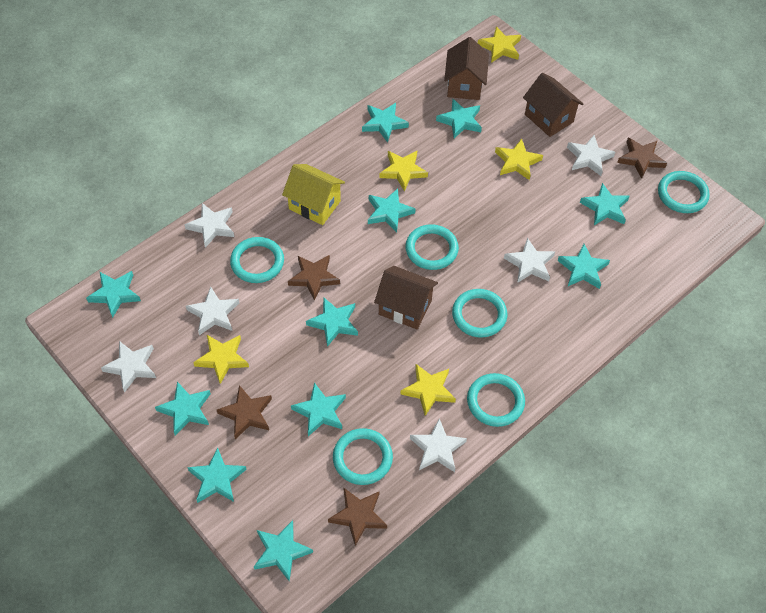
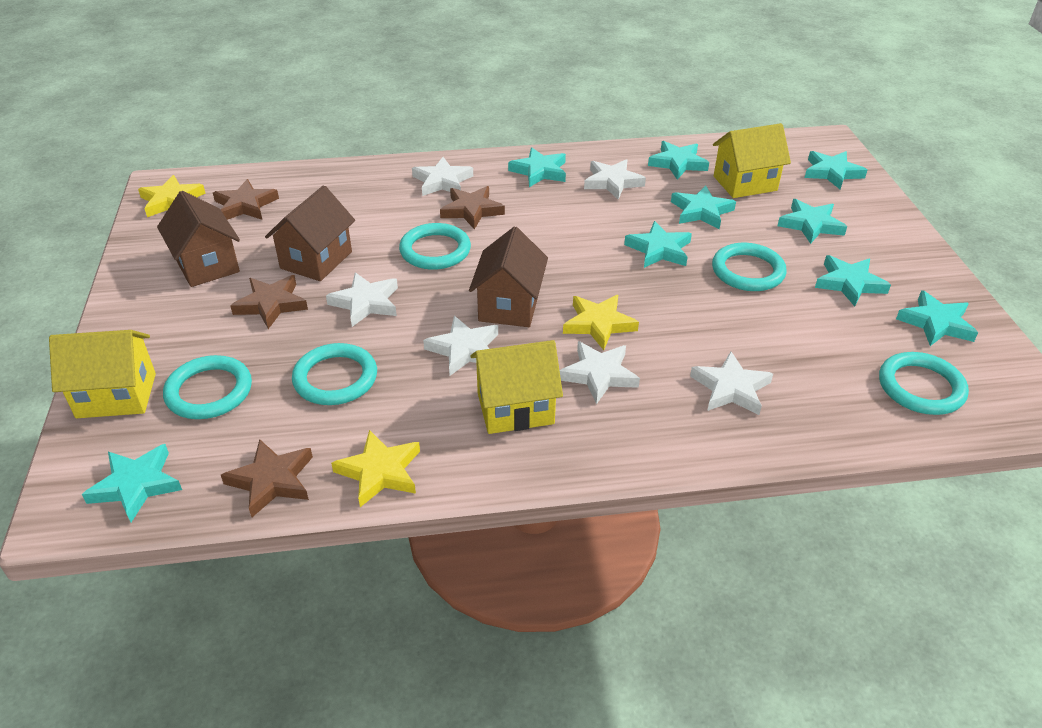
turquoise ring: 6 -> 5
turquoise star: 11 -> 9
yellow house: 1 -> 3
yellow star: 5 -> 3

